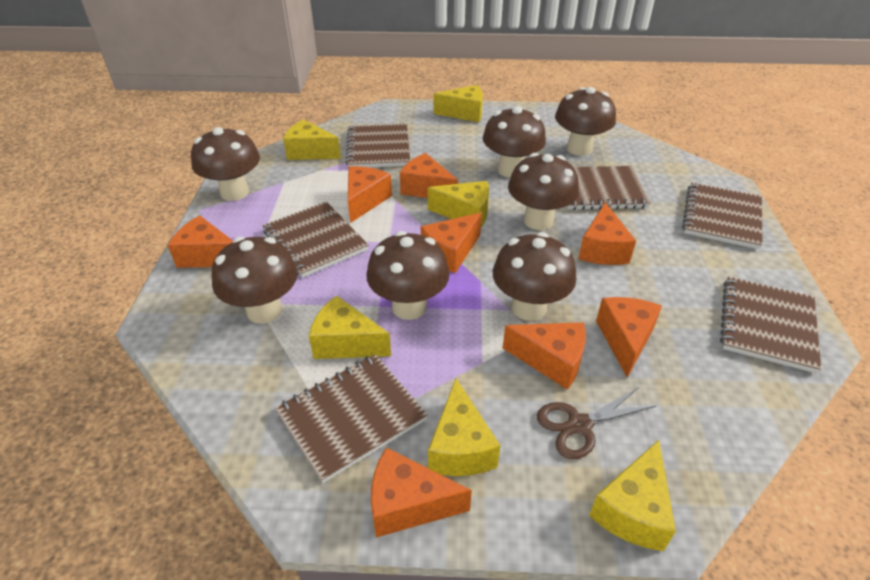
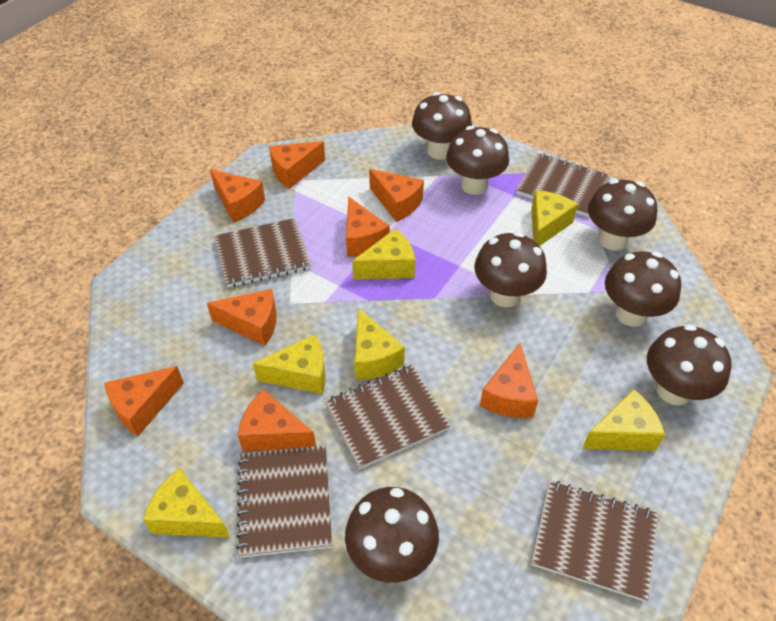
brown notebook: 6 -> 5
brown scissors: 1 -> 0

